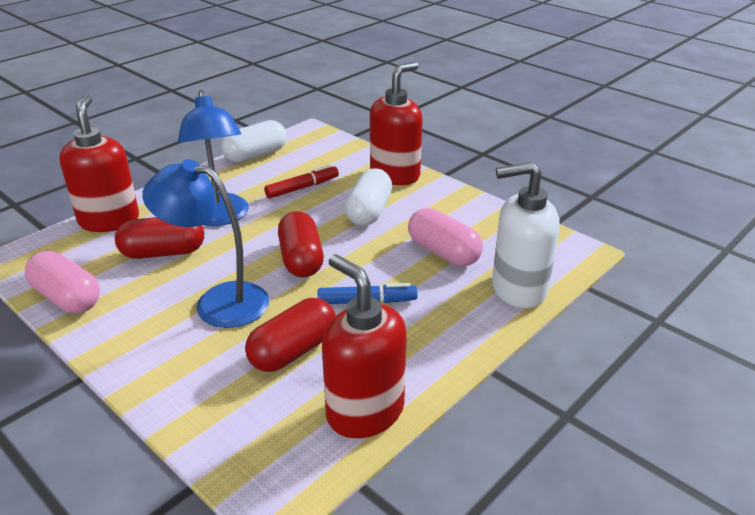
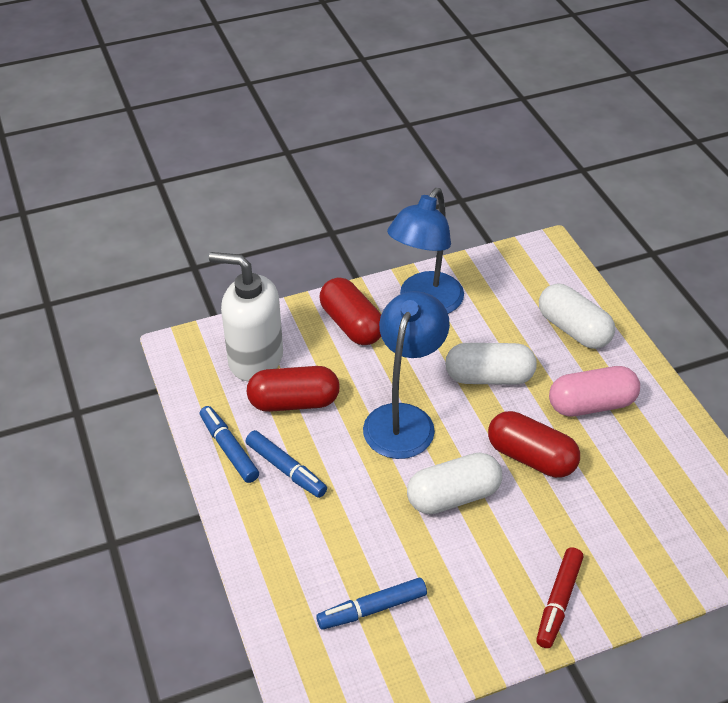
blue marker: 1 -> 3
pink capsule: 2 -> 1
red soap dispenser: 3 -> 0
white capsule: 2 -> 3

